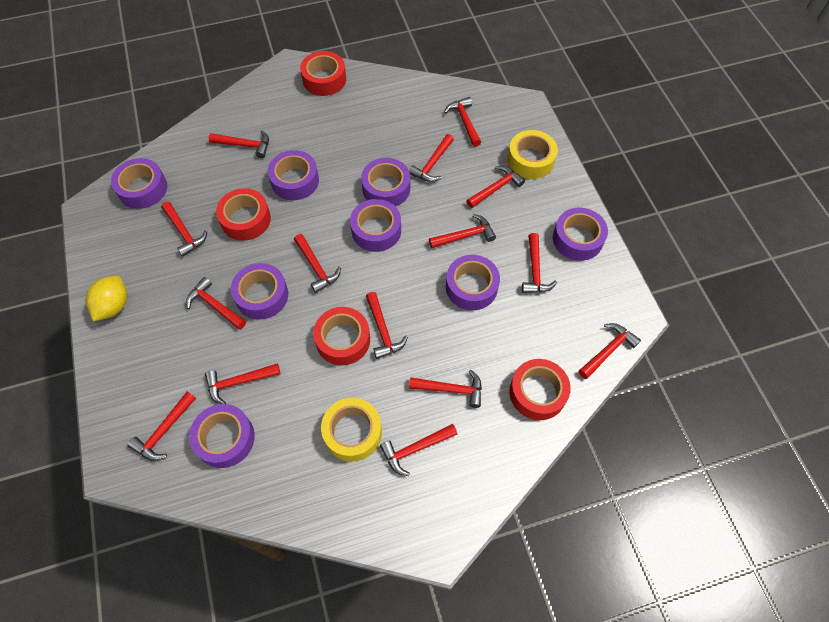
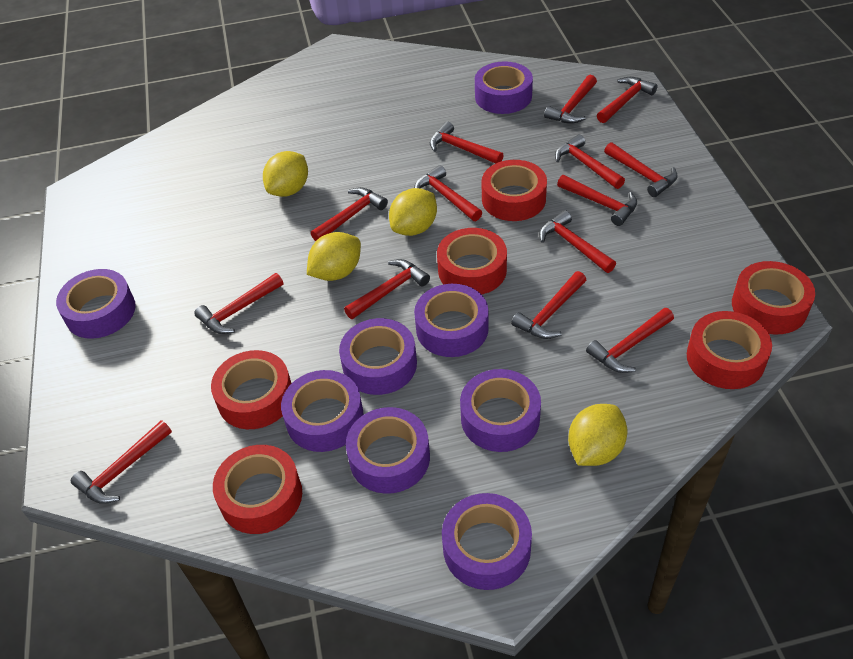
red hammer: 15 -> 14
red tape: 4 -> 6
yellow lemon: 1 -> 4
yellow tape: 2 -> 0

